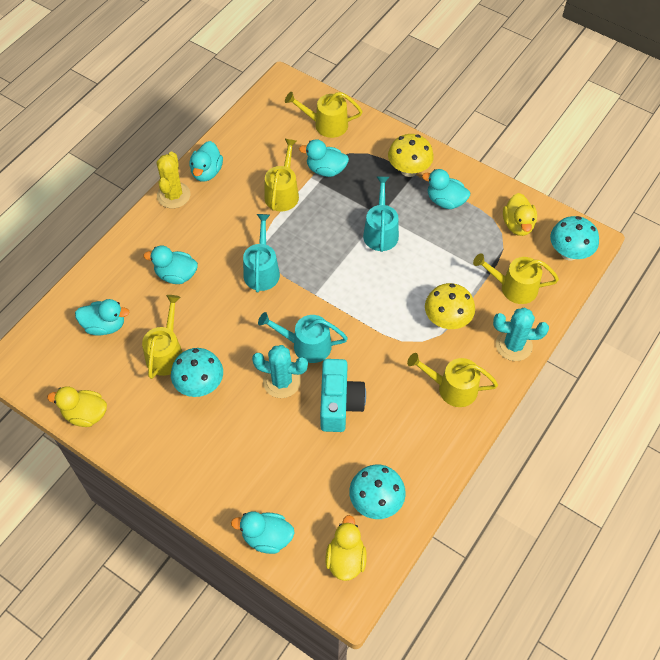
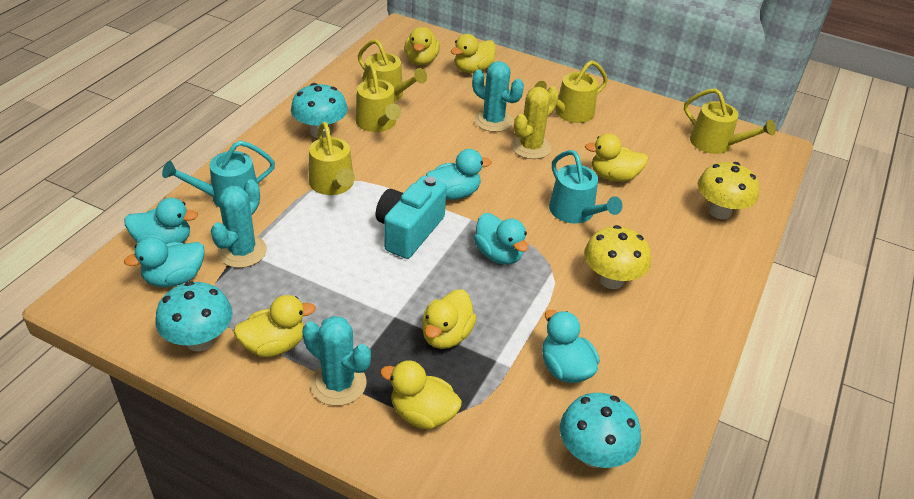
turquoise cactus: 2 -> 3
turquoise duck: 6 -> 5
turquoise watering can: 3 -> 2
yellow duck: 3 -> 6

